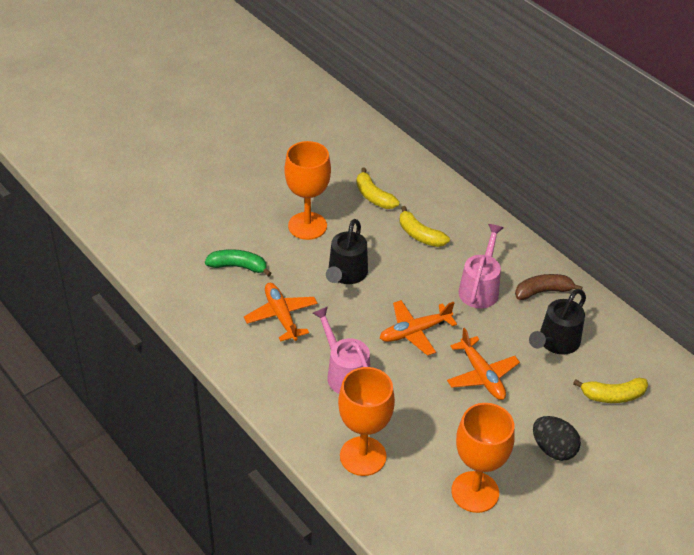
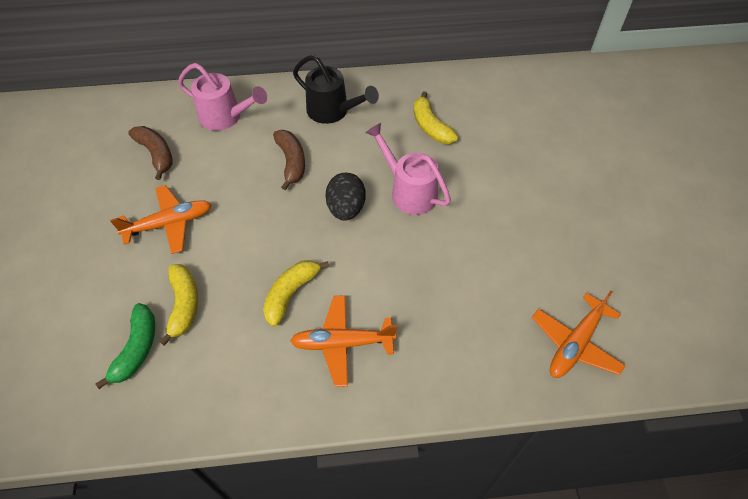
black watering can: 2 -> 1
brown banana: 1 -> 2
orange goblet: 3 -> 0

